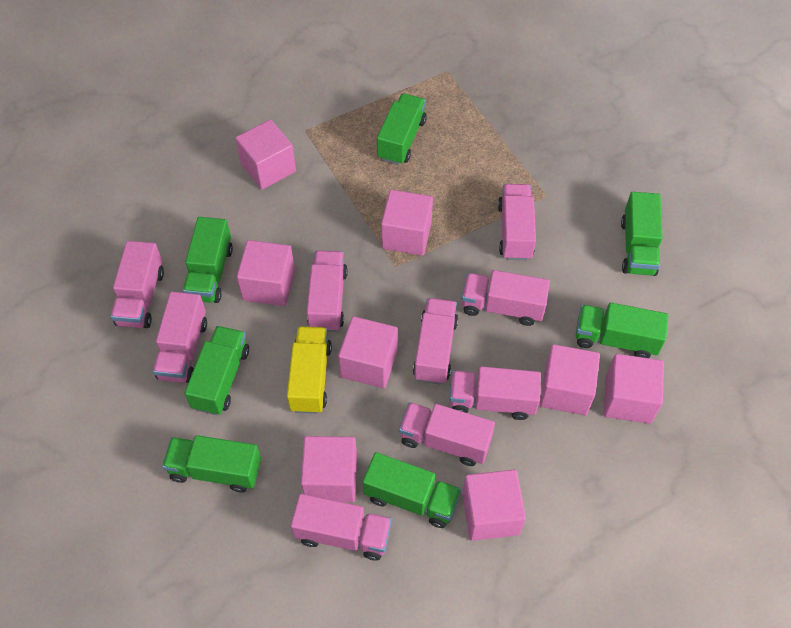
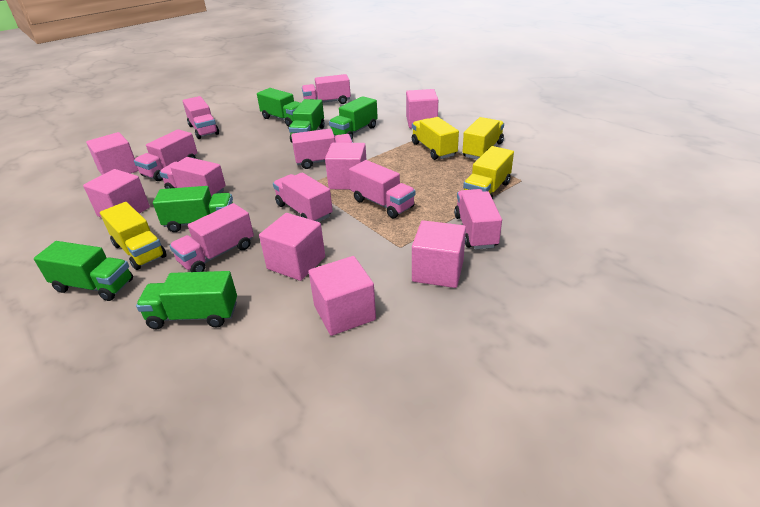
green truck: 7 -> 6
pink cube: 8 -> 7
yellow truck: 1 -> 4

